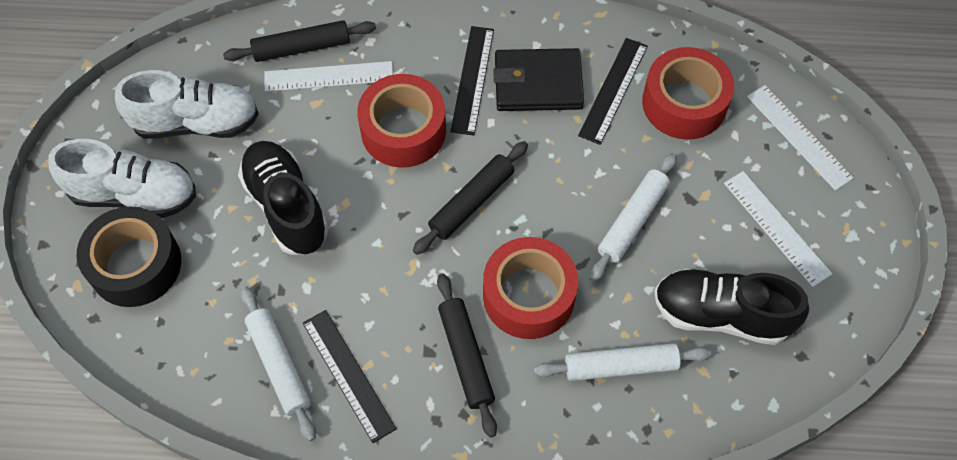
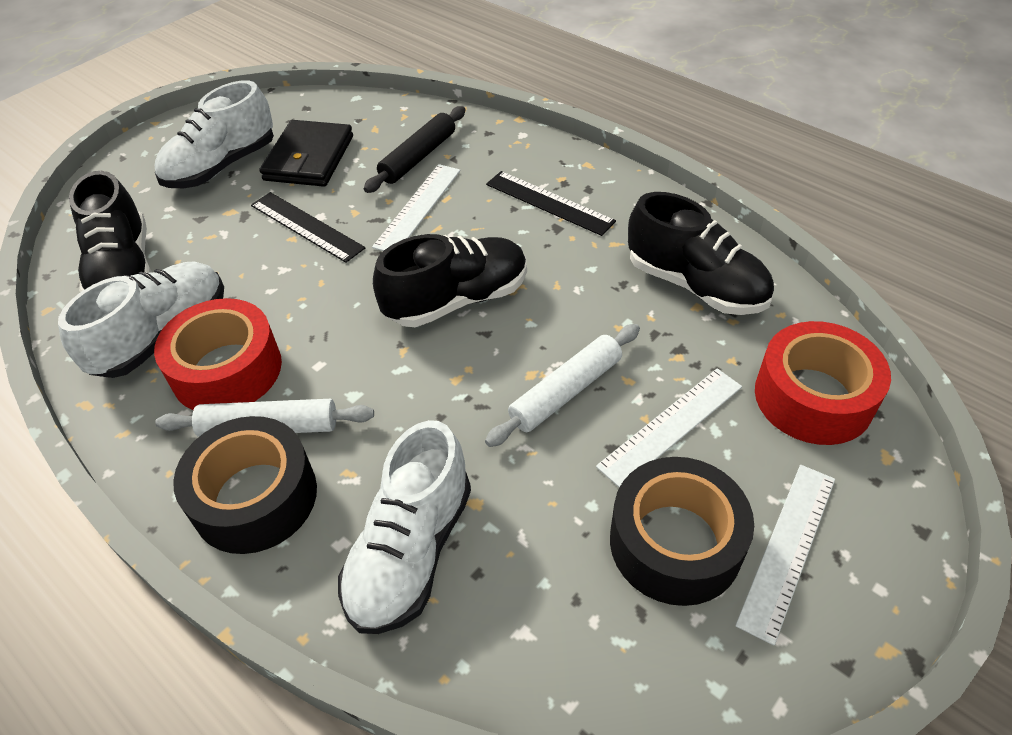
black rolling pin: 3 -> 1
black ruler: 3 -> 2
black shoe: 2 -> 3
black tape: 1 -> 2
red tape: 3 -> 2
white rolling pin: 3 -> 2
white shoe: 2 -> 3

